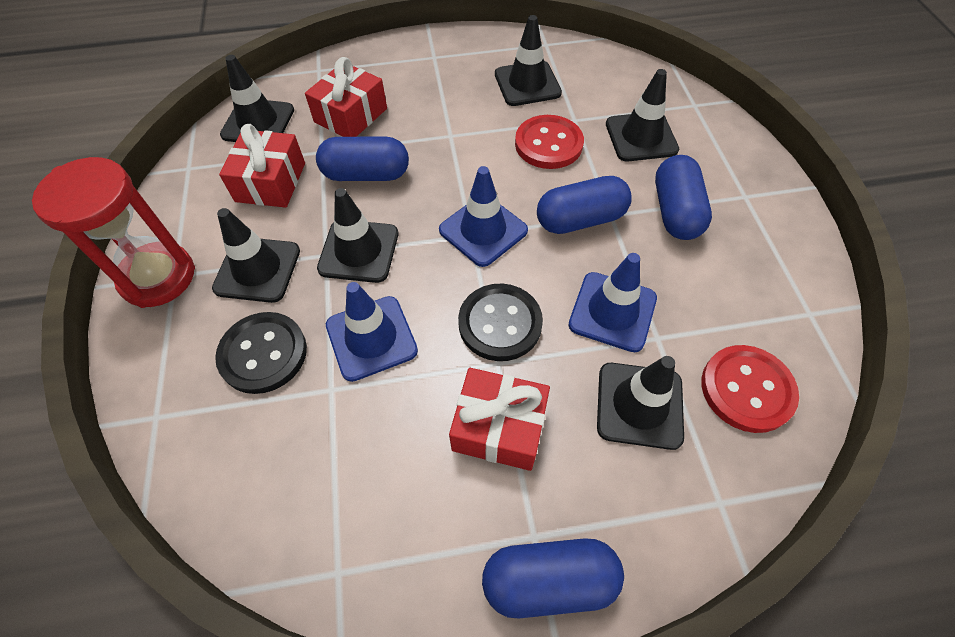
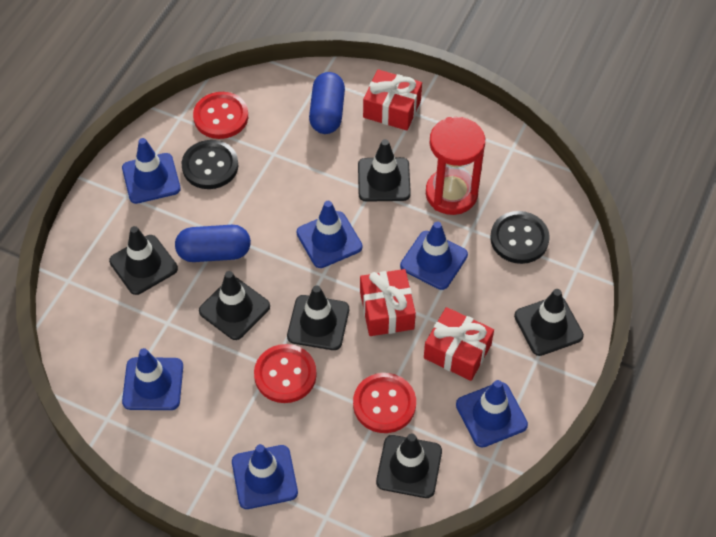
blue capsule: 4 -> 2
blue traffic cone: 3 -> 6
red button: 2 -> 3

